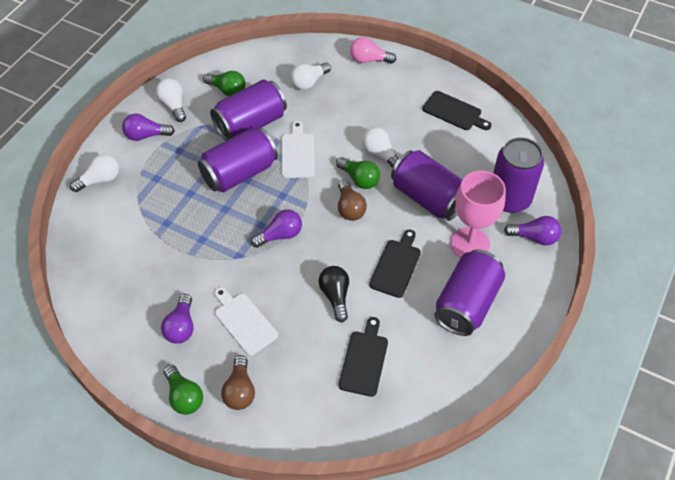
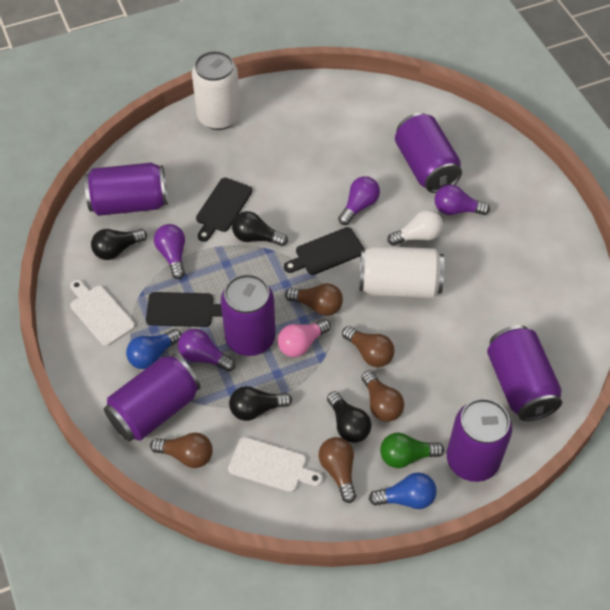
black light bulb: 1 -> 4
blue light bulb: 0 -> 2
brown light bulb: 2 -> 5
green light bulb: 3 -> 1
pink goblet: 1 -> 0
purple can: 5 -> 6
white can: 0 -> 2
white light bulb: 4 -> 1

